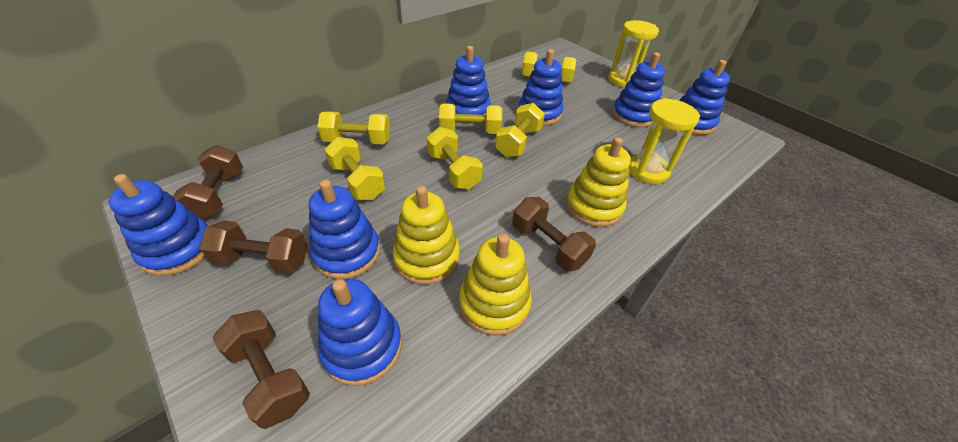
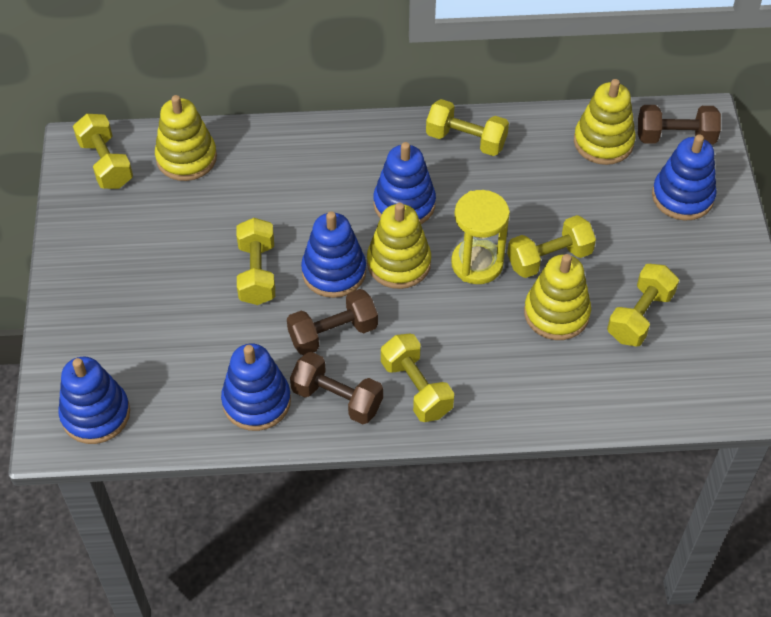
blue stacking toy: 7 -> 5
brown dumbbell: 4 -> 3
yellow hourglass: 2 -> 1
yellow stacking toy: 3 -> 4

